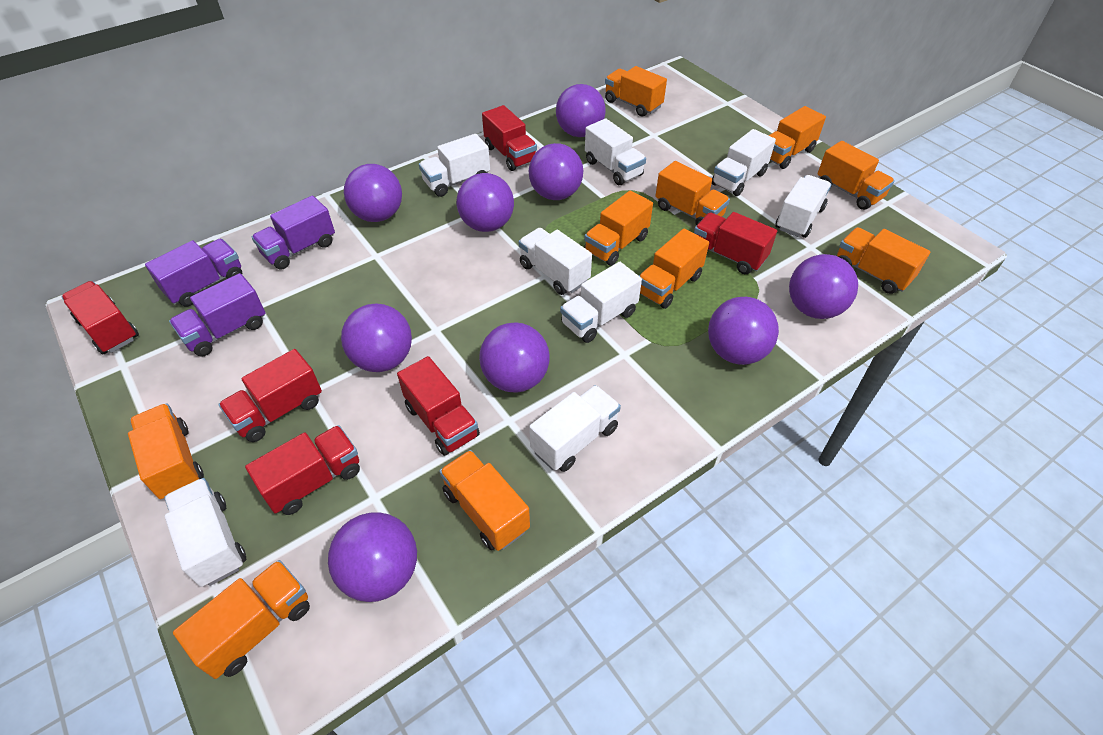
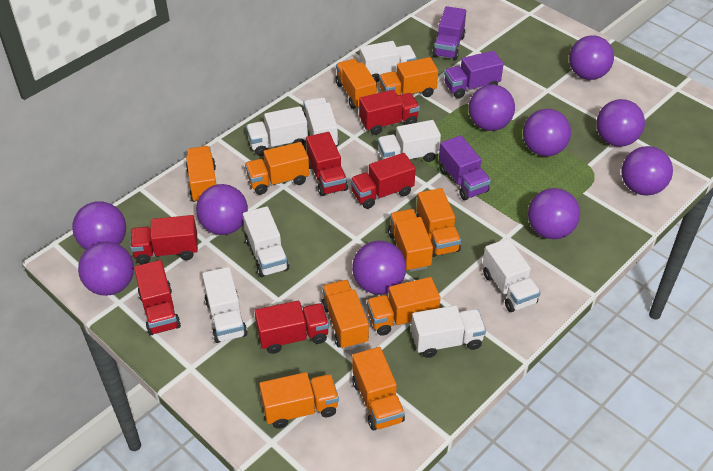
purple ball: 9 -> 10

